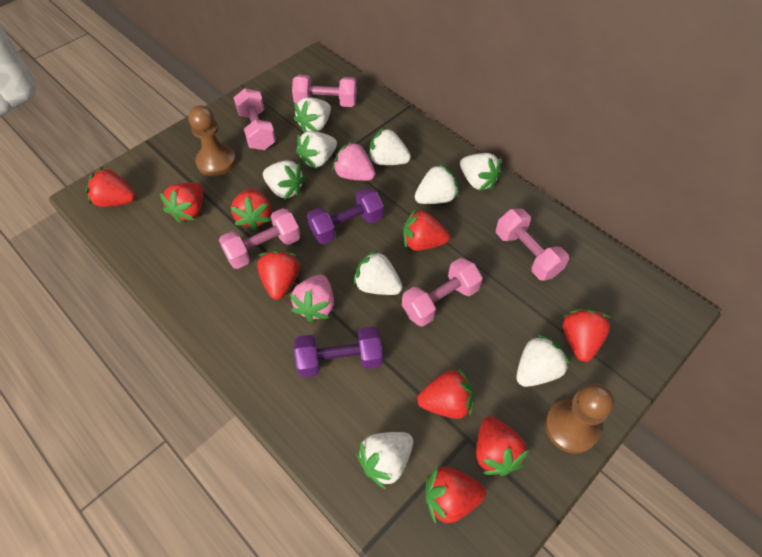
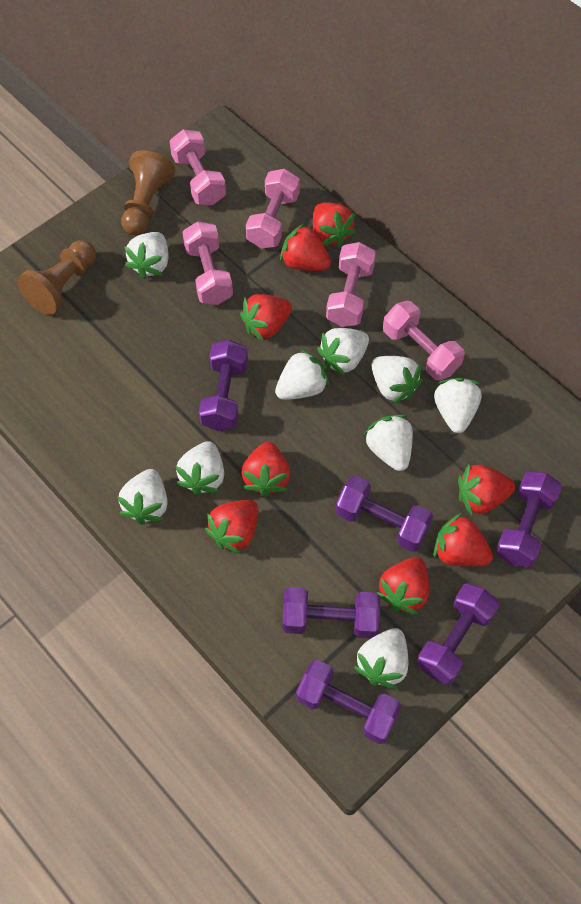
pink strawberry: 2 -> 0
purple dumbbell: 2 -> 6
red strawberry: 9 -> 8

